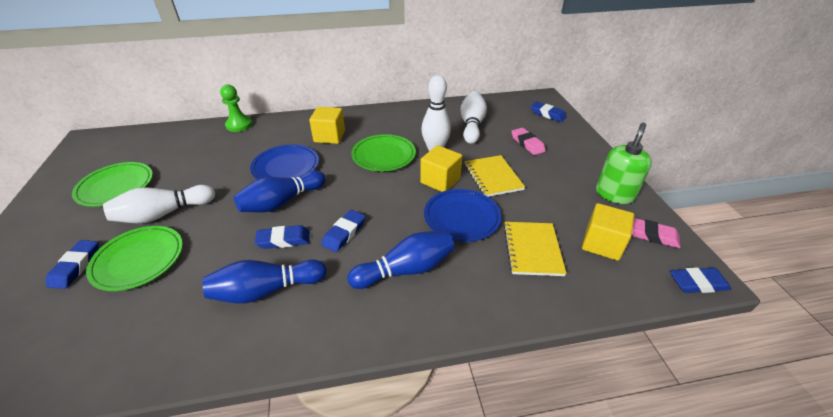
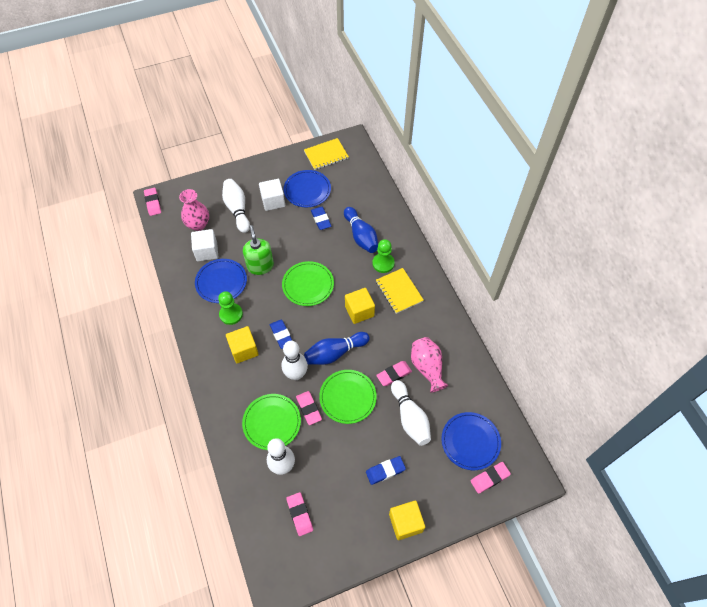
blue bowling pin: 3 -> 2
blue eraser: 5 -> 3
blue plate: 2 -> 3
green pawn: 1 -> 2
pink eraser: 2 -> 5
pink vase: 0 -> 2
white bowling pin: 3 -> 4
white cube: 0 -> 2

